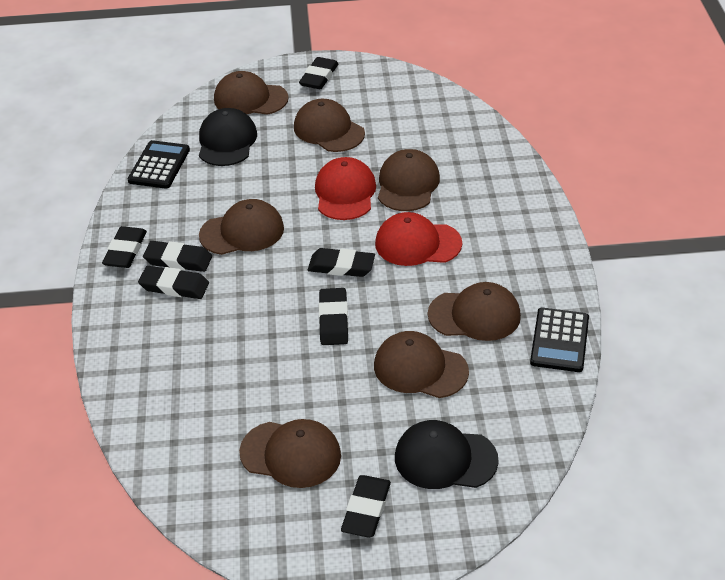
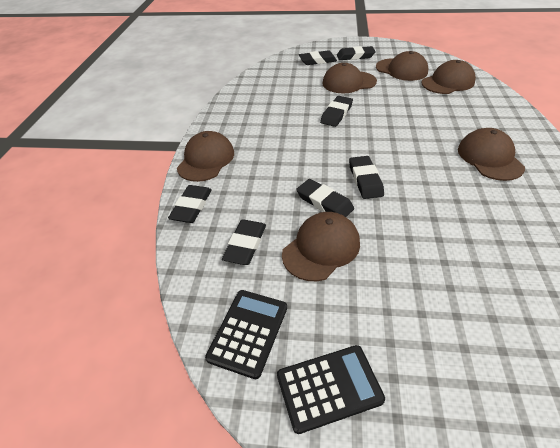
black cap: 2 -> 0
brown cap: 7 -> 6
red cap: 2 -> 0

